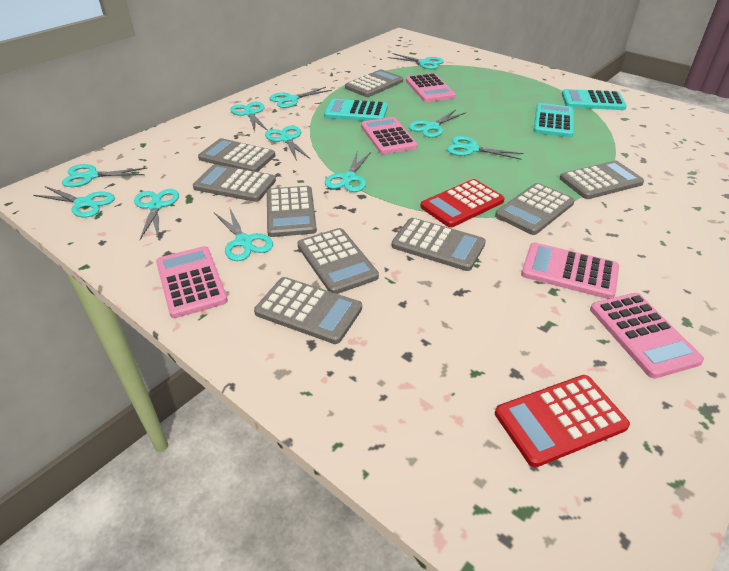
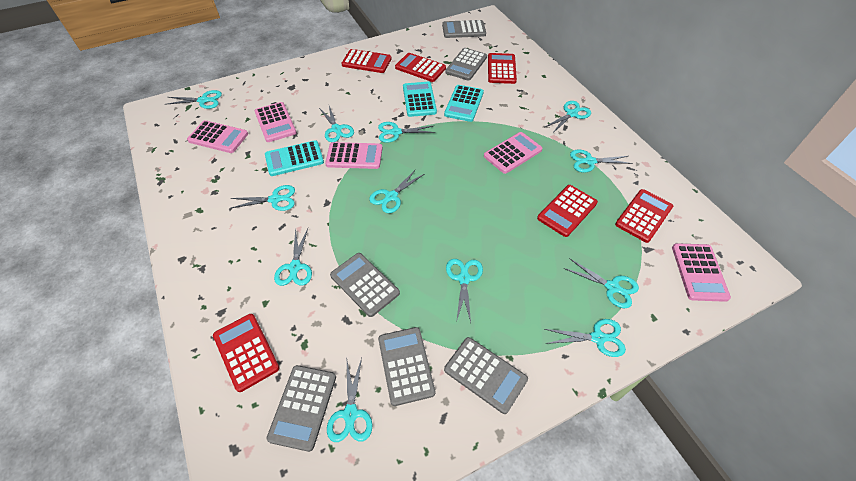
grey calculator: 9 -> 6
red calculator: 2 -> 6
turquoise scissors: 11 -> 12

